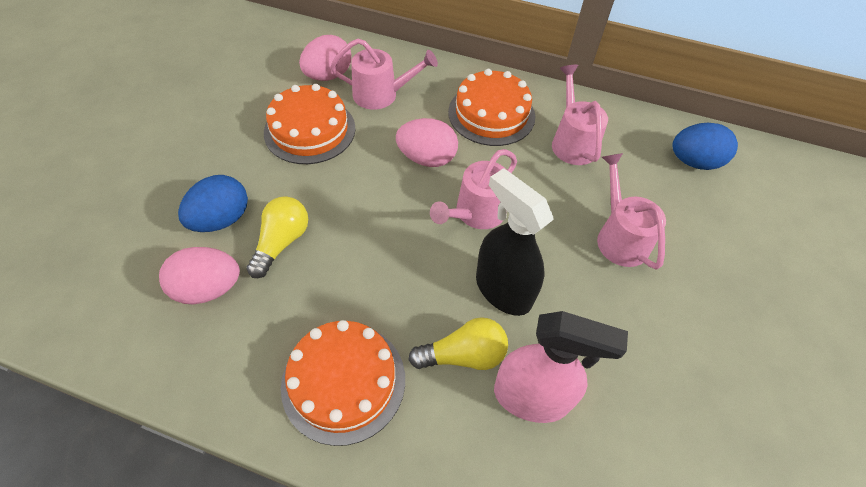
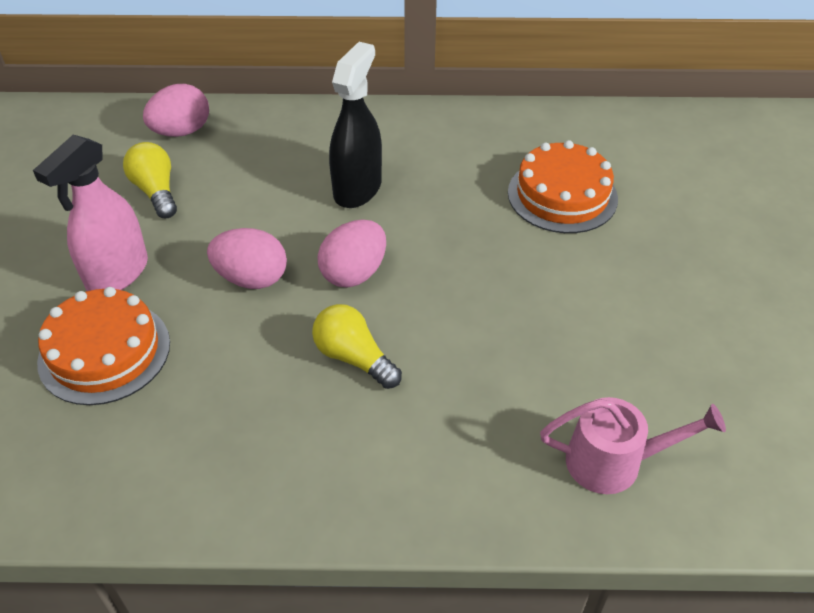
blue egg: 2 -> 0
orange cake: 3 -> 2
pink watering can: 4 -> 1

